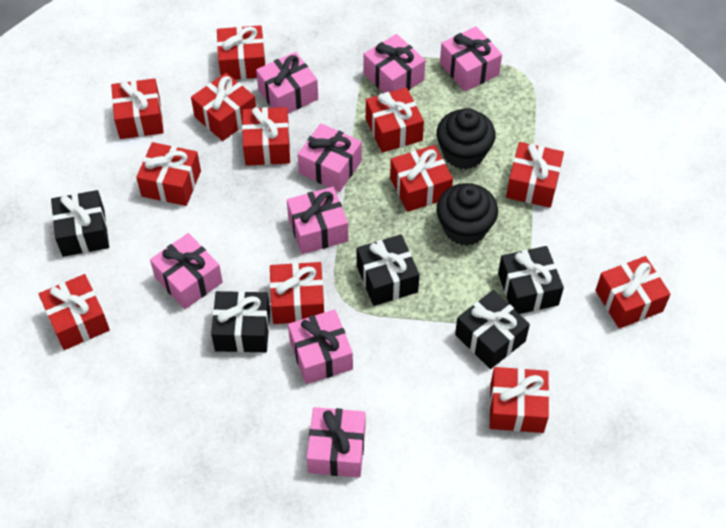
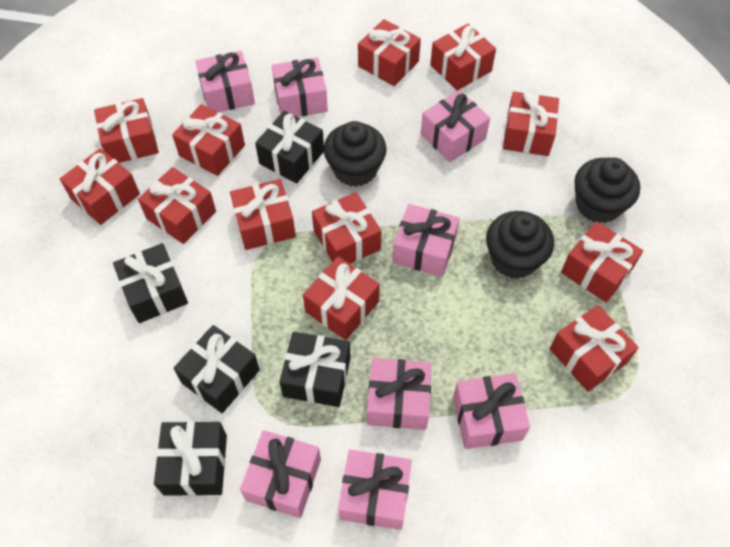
black cupcake: 2 -> 3

